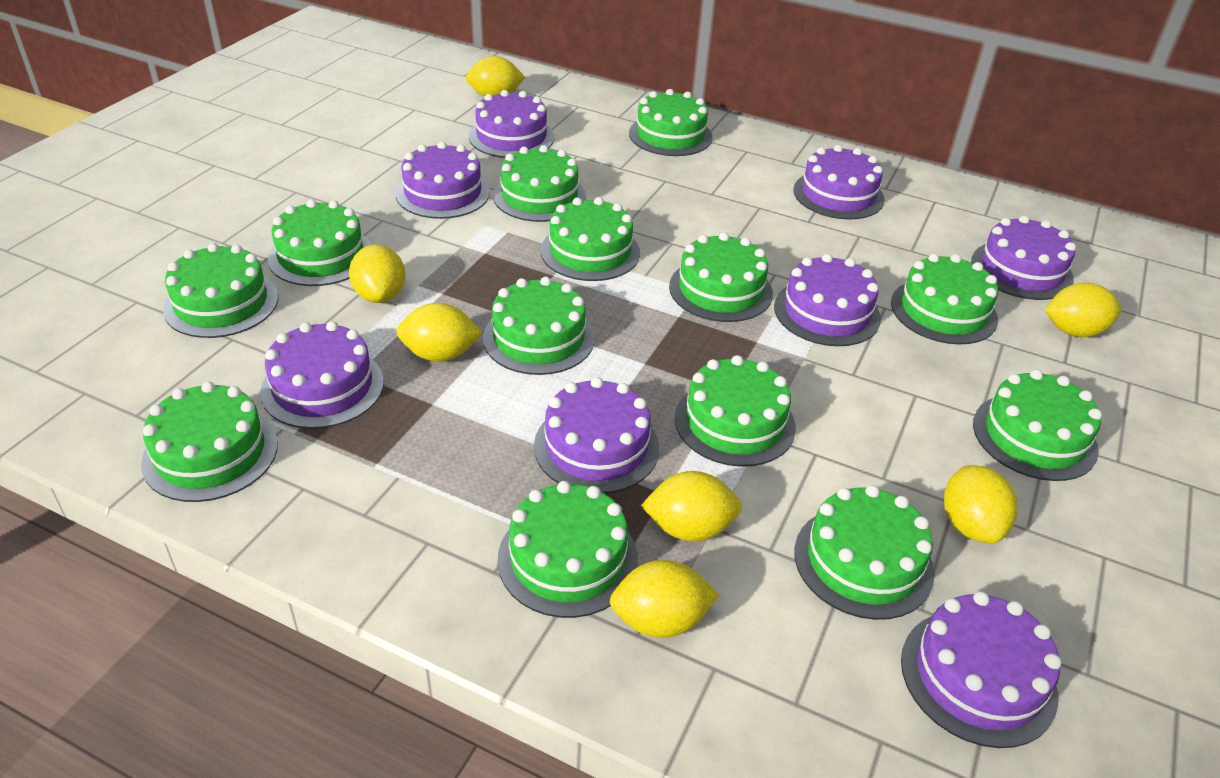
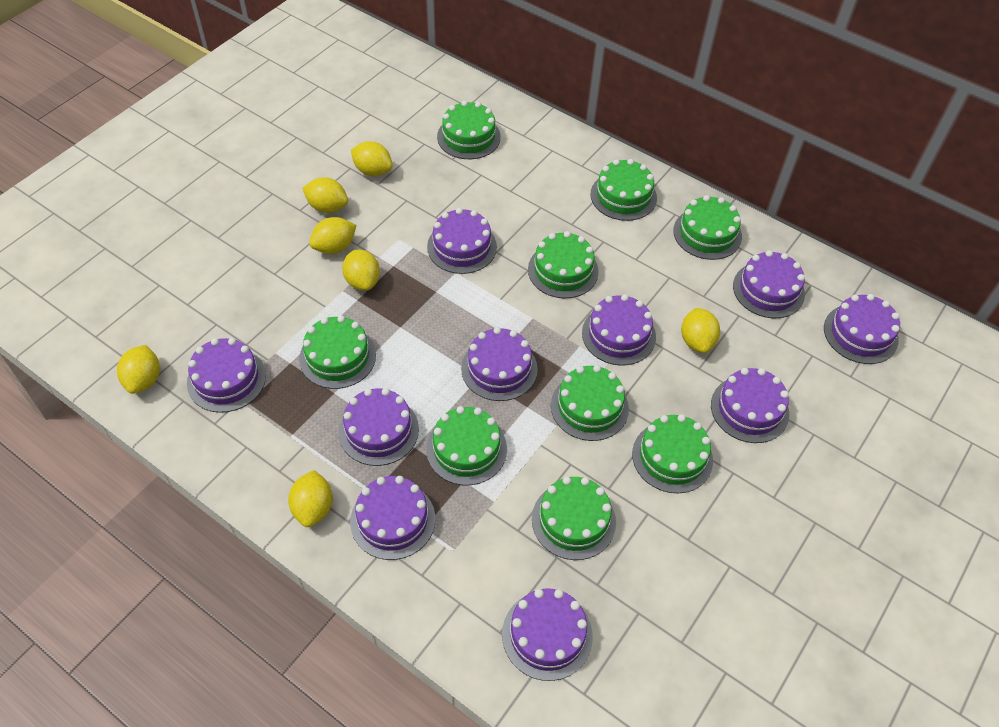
green cake: 13 -> 9
purple cake: 8 -> 10

